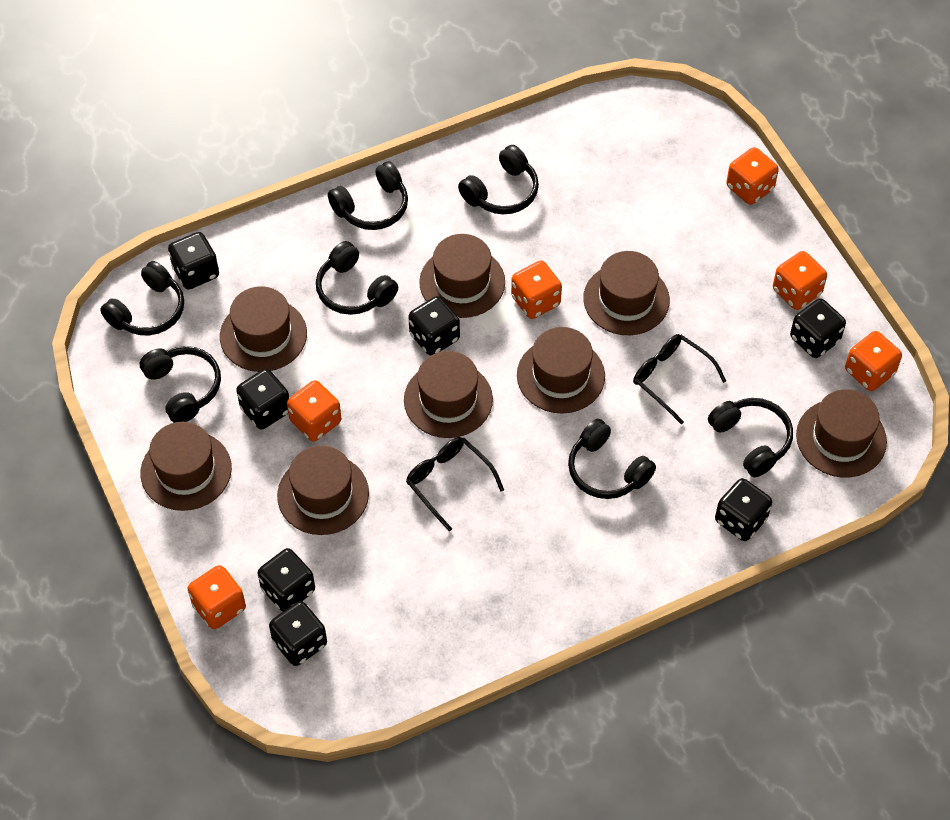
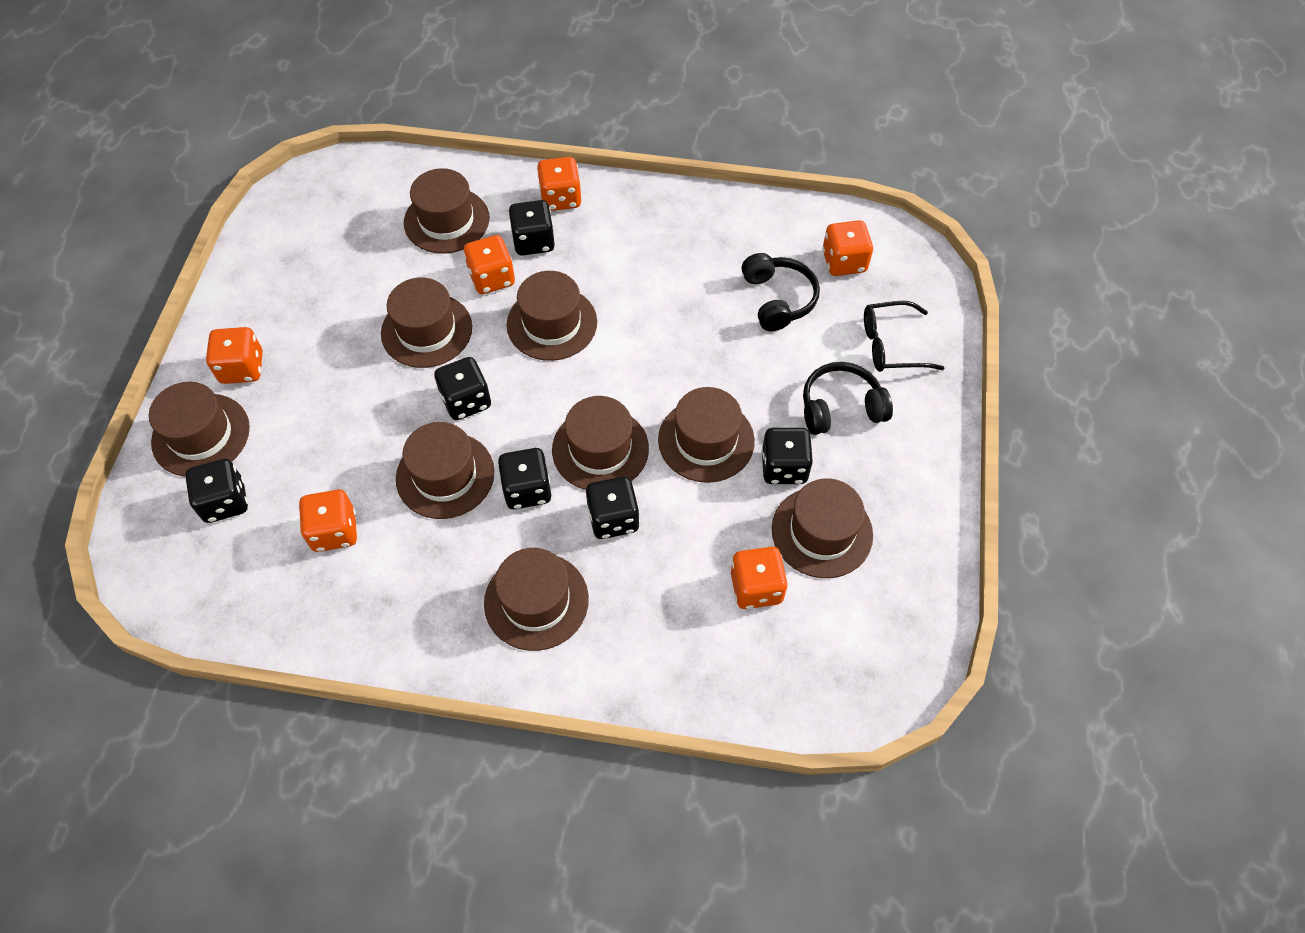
black dice: 7 -> 6
black glasses: 2 -> 1
black headphones: 7 -> 2
brown hat: 8 -> 9

